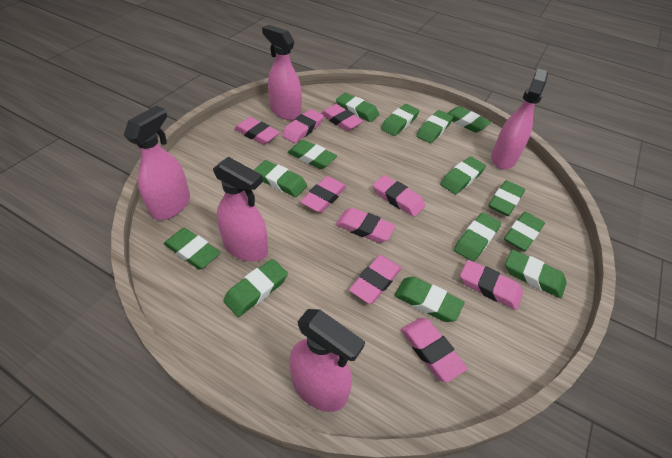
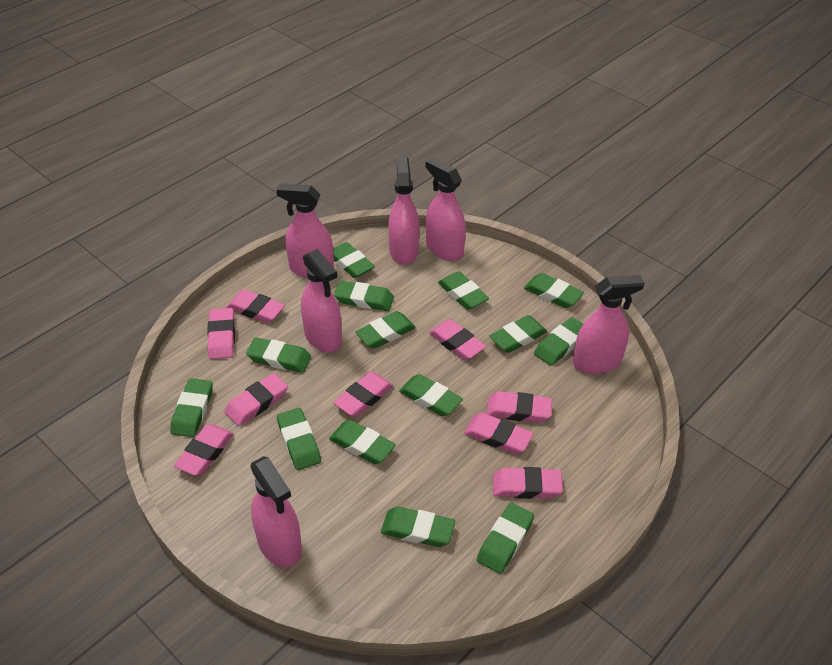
pink spray bottle: 5 -> 6

